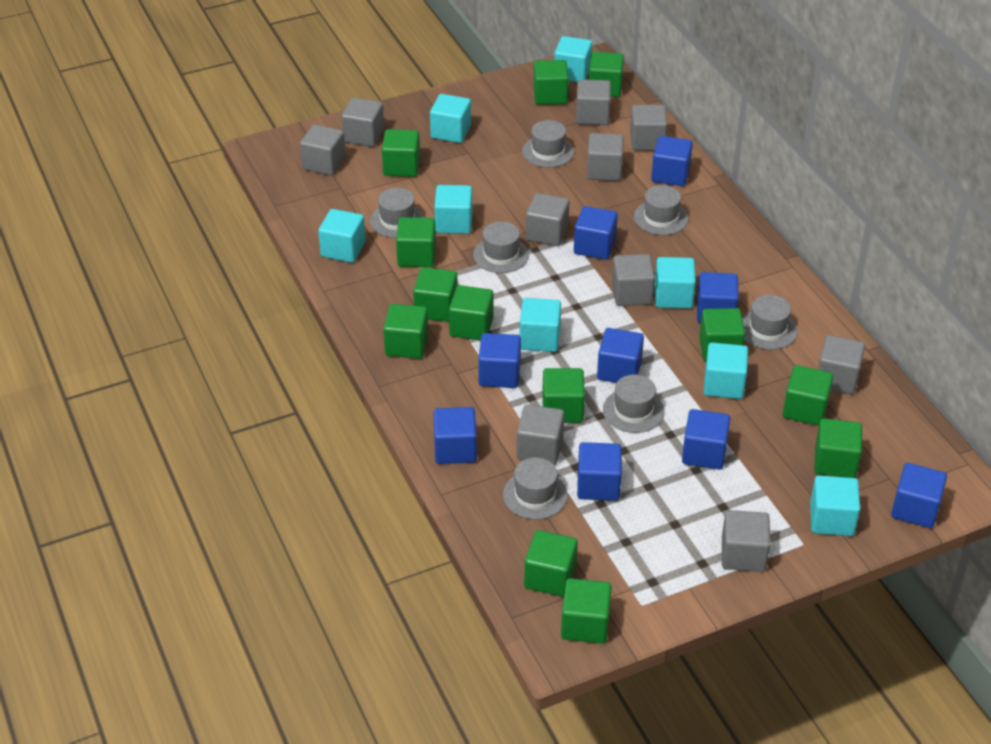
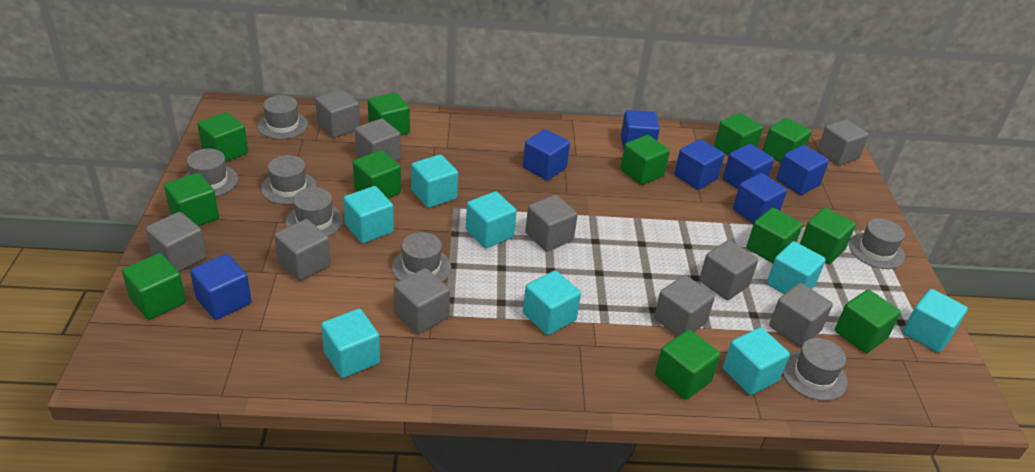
blue cube: 9 -> 7
green cube: 13 -> 12

